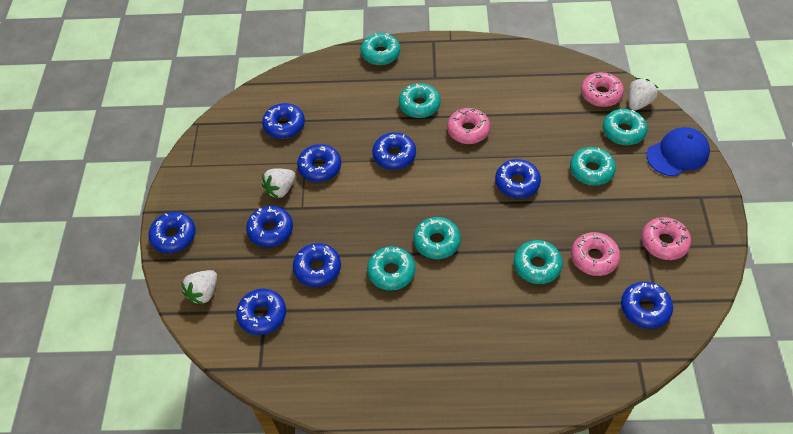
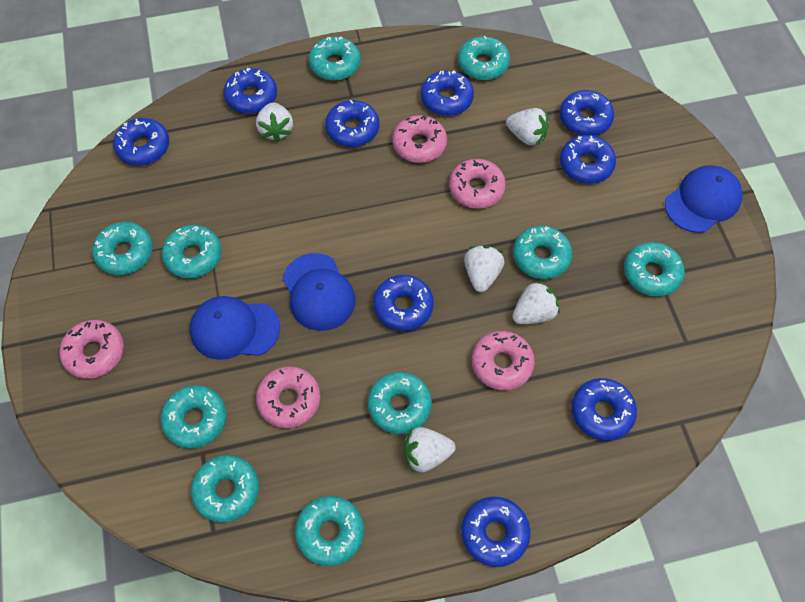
blue cap: 1 -> 3
pink donut: 4 -> 5
turquoise donut: 7 -> 10
white strawberry: 3 -> 5

